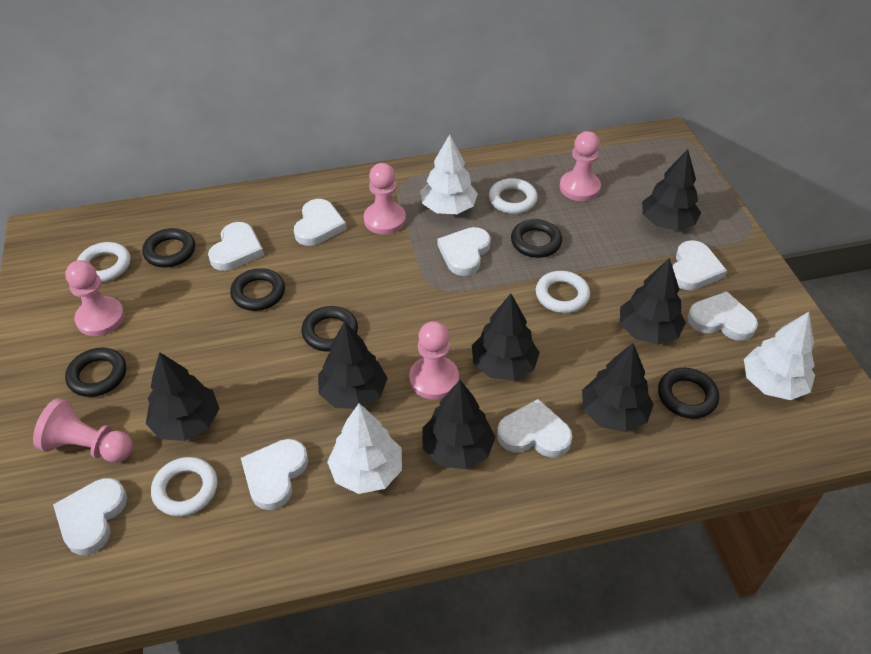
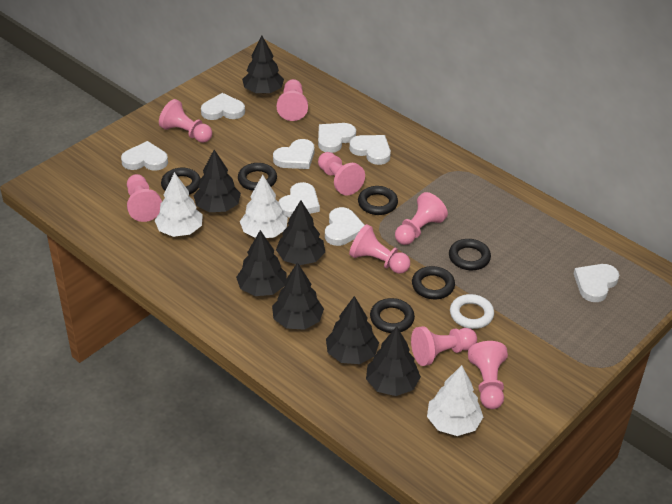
pink pawn: 5 -> 8
white ring: 4 -> 1

